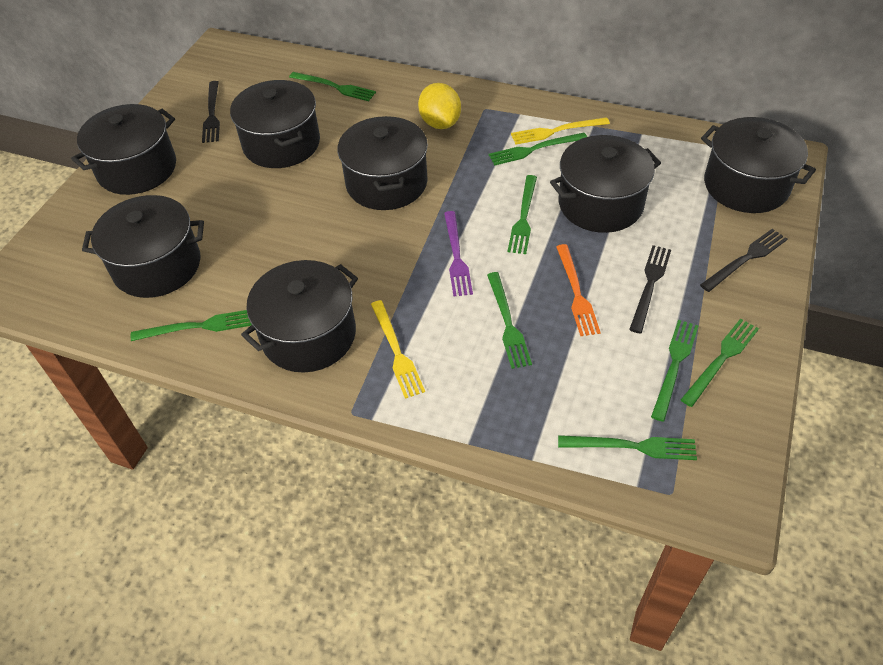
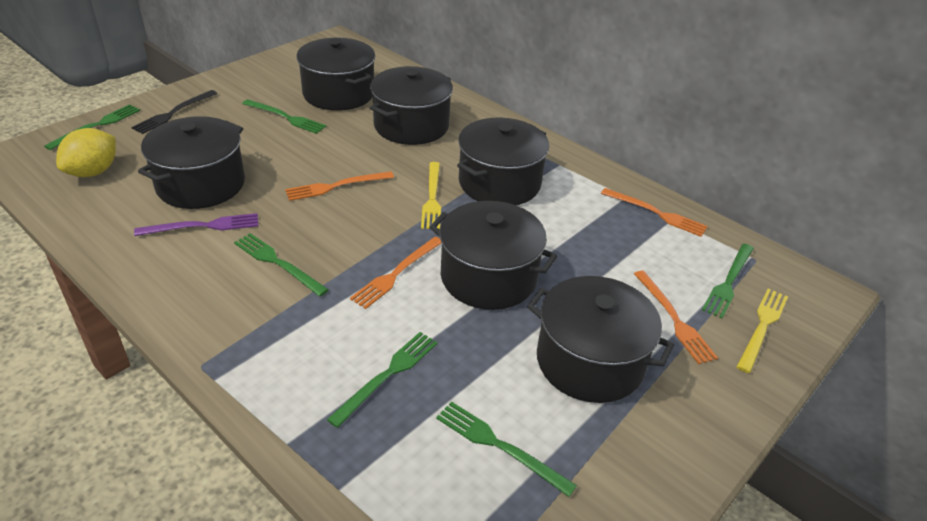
black fork: 3 -> 1
black pot: 7 -> 6
green fork: 8 -> 6
orange fork: 1 -> 4

